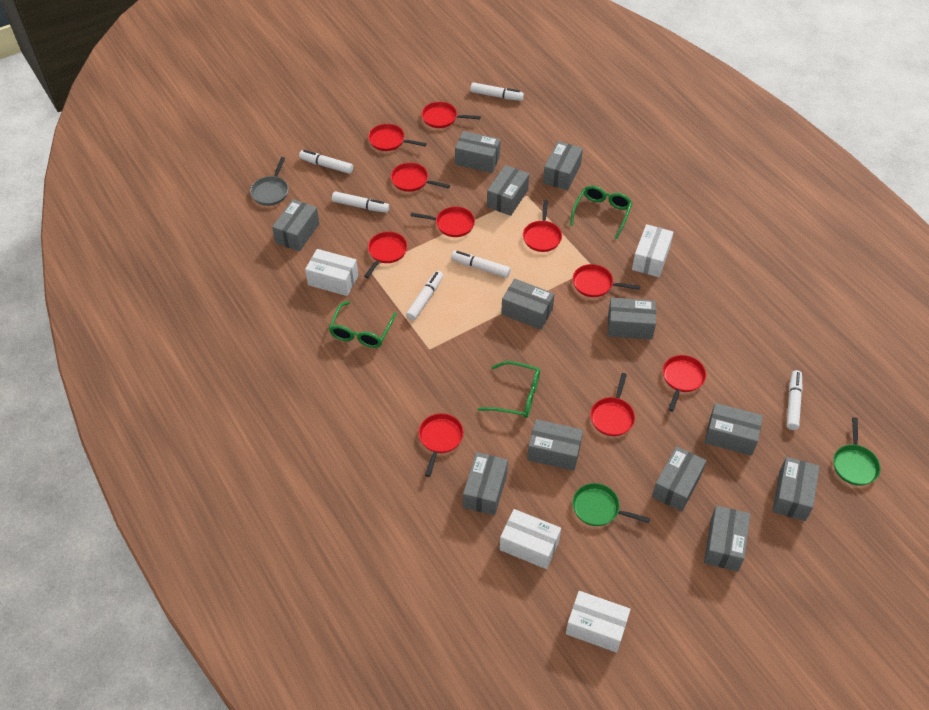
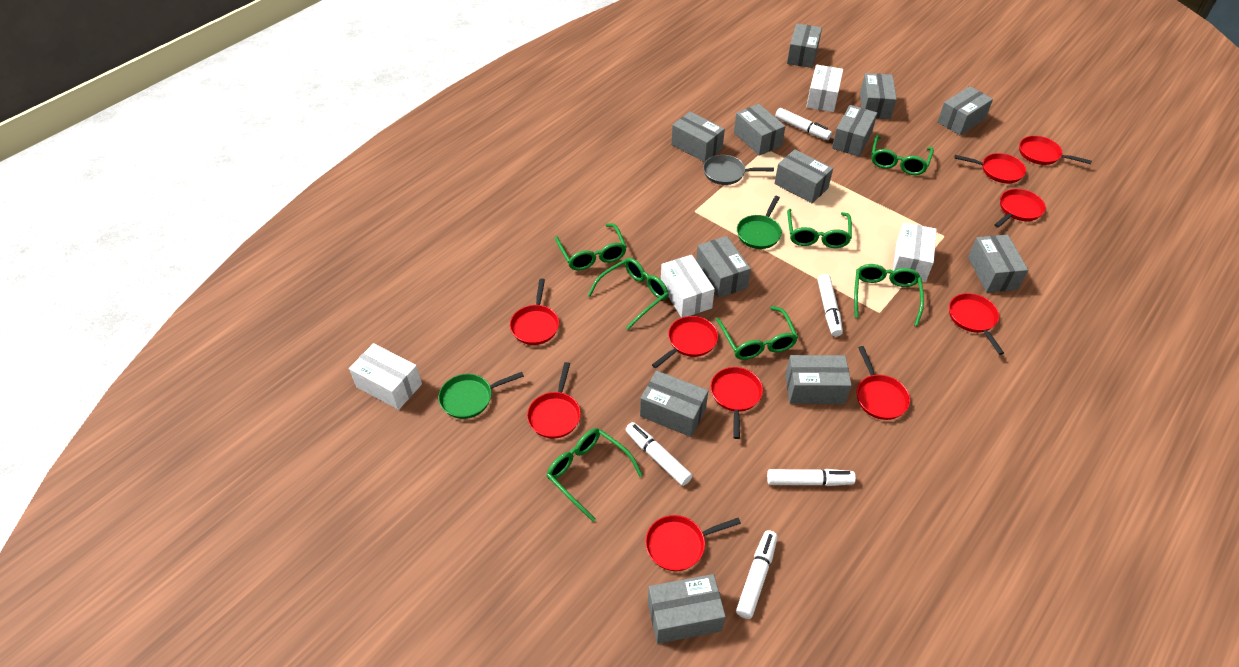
green glasses: 3 -> 7
white marker: 6 -> 5

